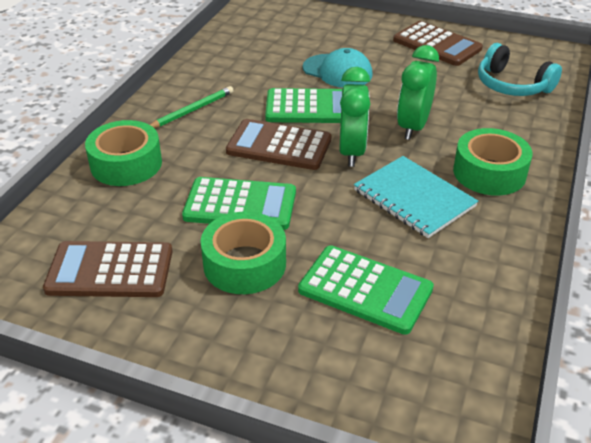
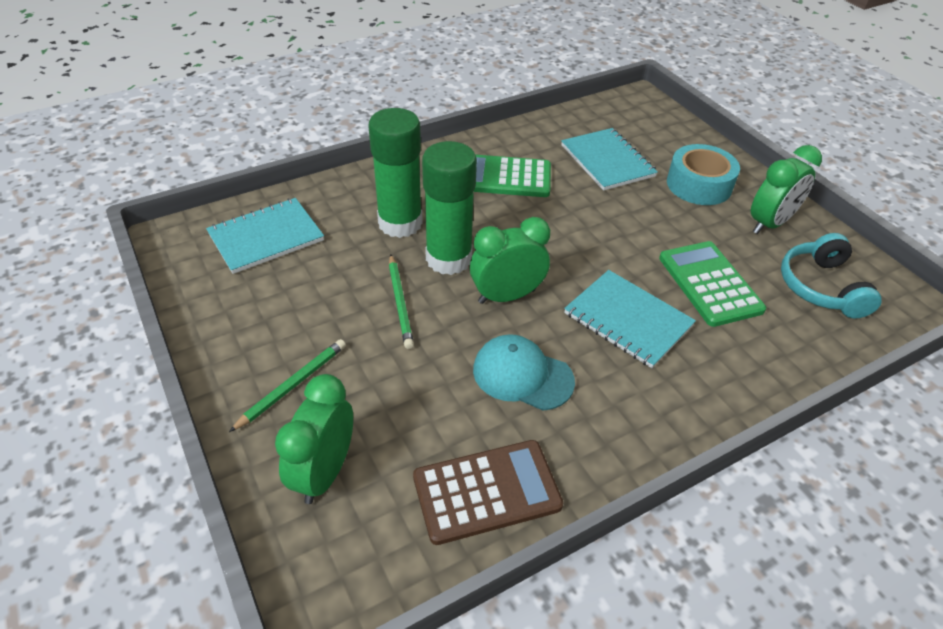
brown calculator: 3 -> 1
green calculator: 3 -> 2
green clock: 2 -> 3
green glue stick: 0 -> 2
green pencil: 1 -> 2
green tape: 3 -> 0
turquoise notebook: 1 -> 3
turquoise tape: 0 -> 1

